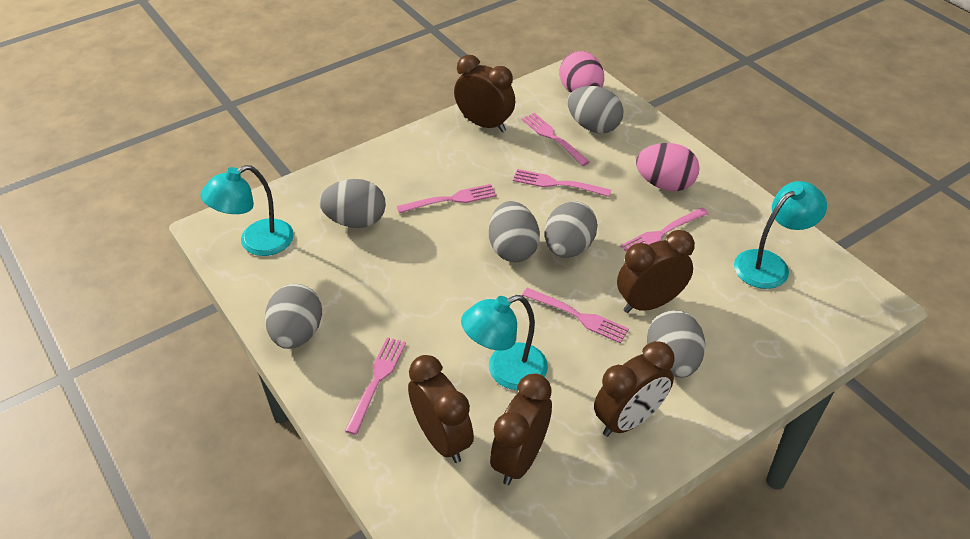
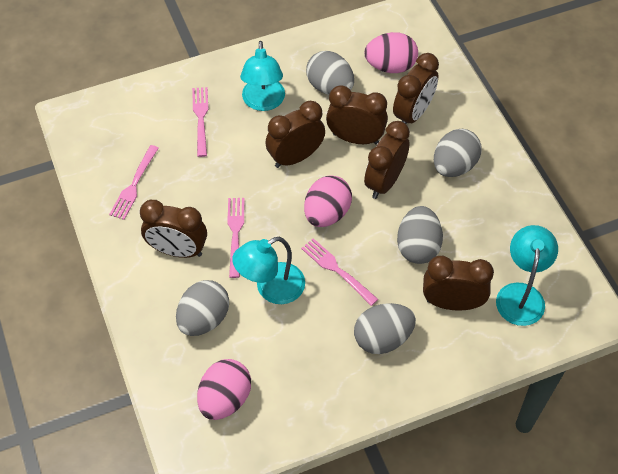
brown clock: 5 -> 6
grey egg: 6 -> 5
pink egg: 2 -> 3
pink fork: 6 -> 4

